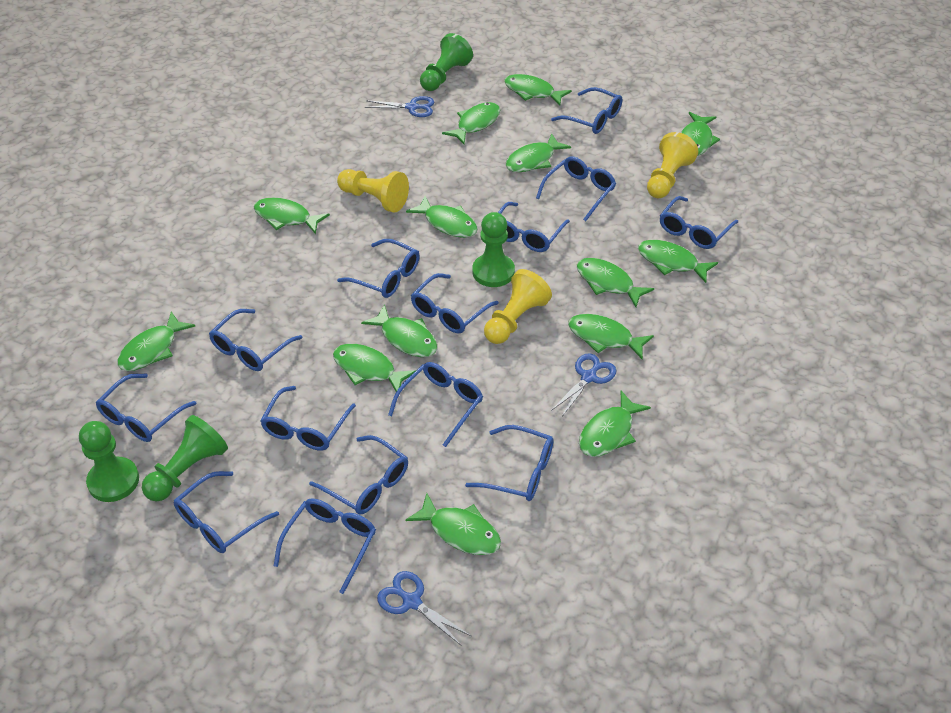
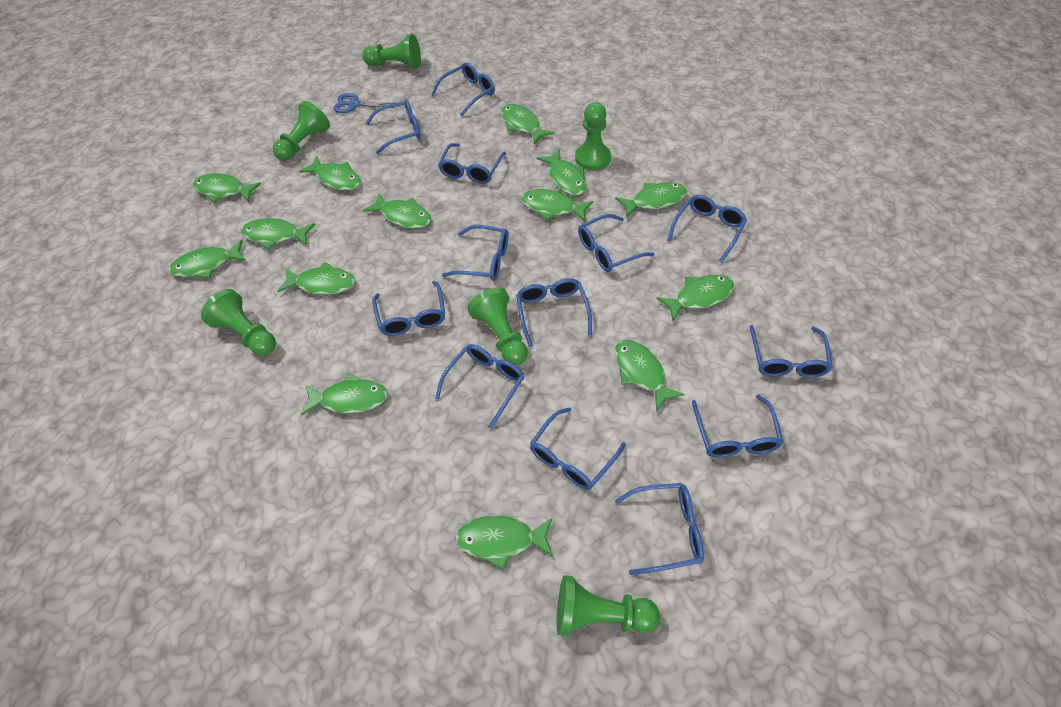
blue glasses: 14 -> 13
blue scissors: 3 -> 1
green pawn: 4 -> 6
yellow pawn: 3 -> 0

